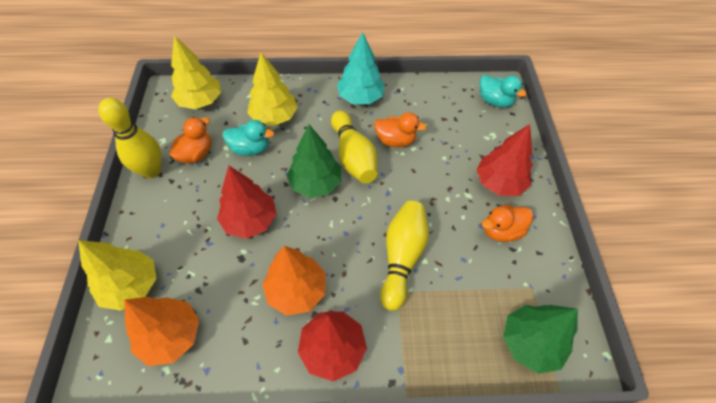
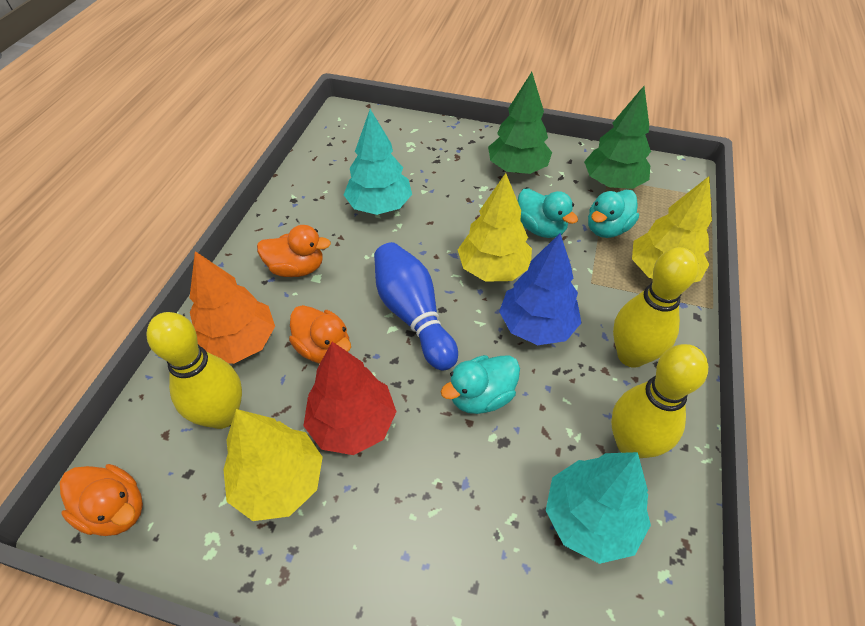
blue bowling pin: 0 -> 1
blue tree: 0 -> 1
orange tree: 2 -> 1
red tree: 3 -> 1
turquoise duck: 2 -> 3
turquoise tree: 1 -> 2

